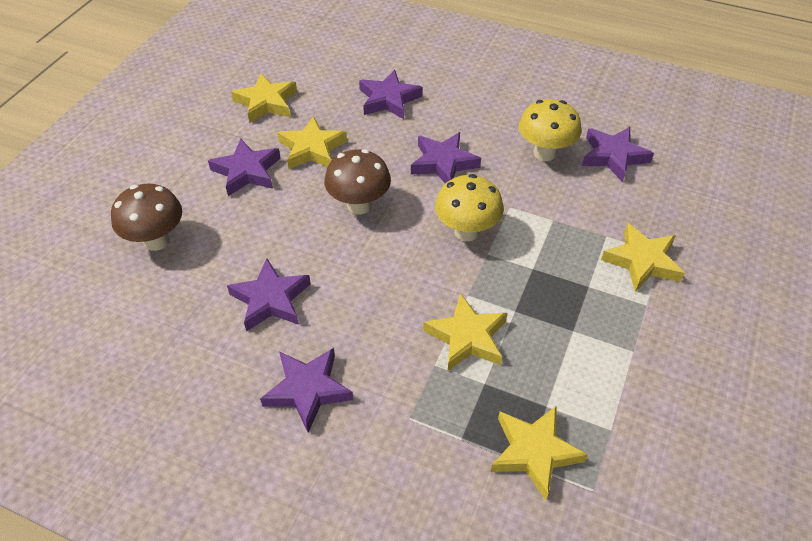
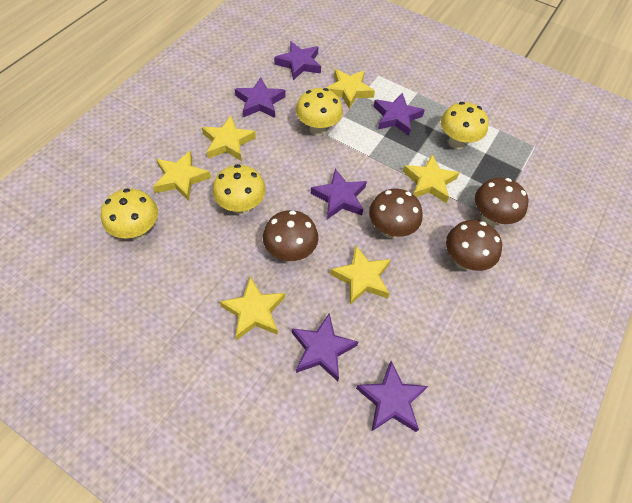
brown mushroom: 2 -> 4
yellow mushroom: 2 -> 4
yellow star: 5 -> 6

